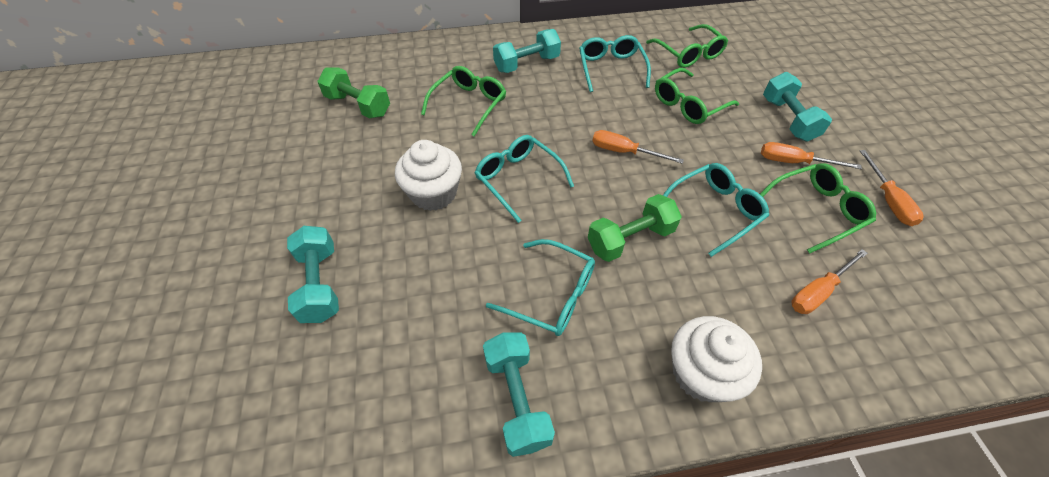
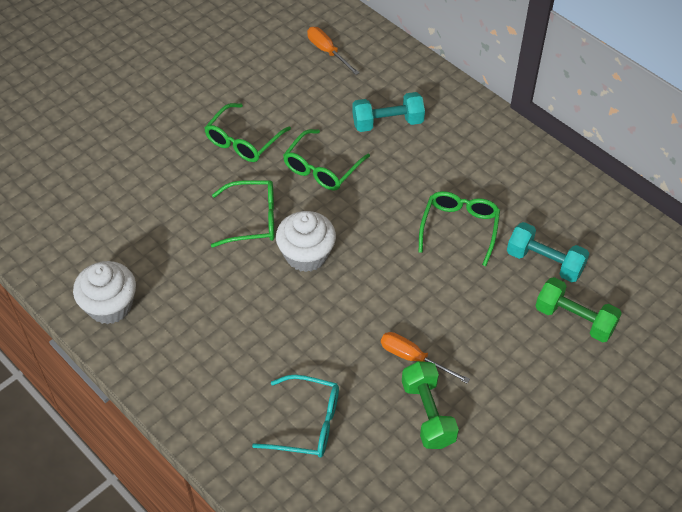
orange screwdriver: 4 -> 2
turquoise dumbbell: 4 -> 2
turquoise glasses: 4 -> 1

